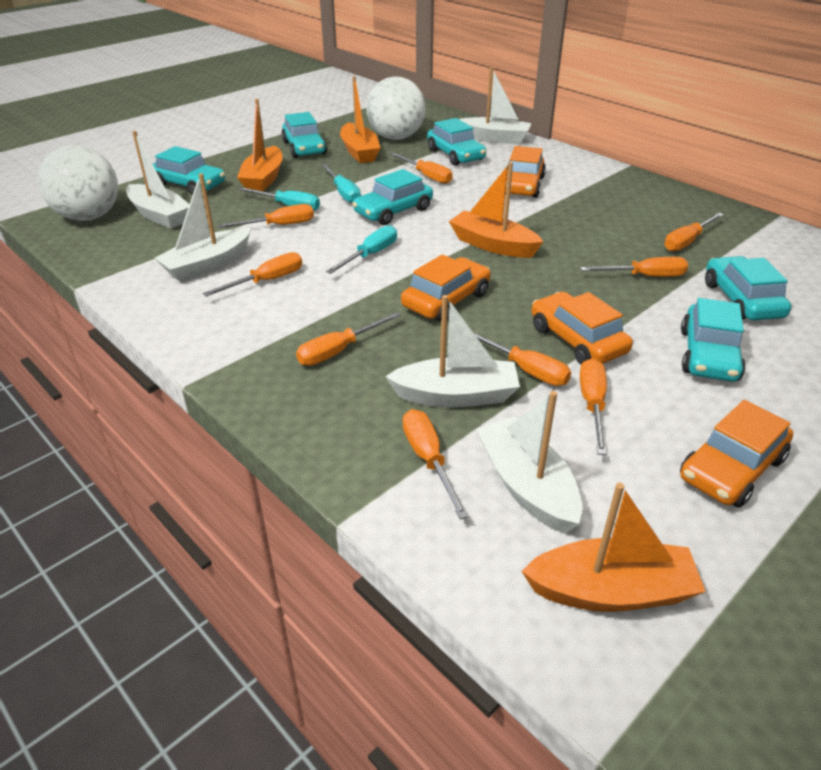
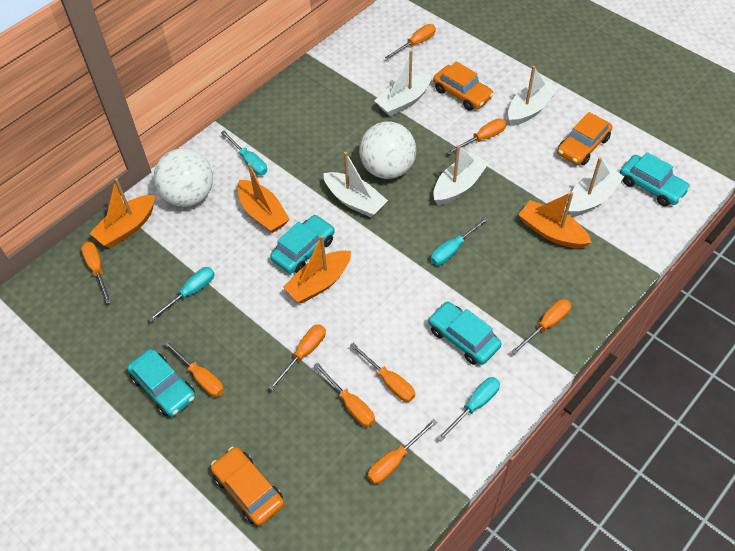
orange car: 4 -> 3
turquoise car: 6 -> 4
turquoise screwdriver: 3 -> 4

